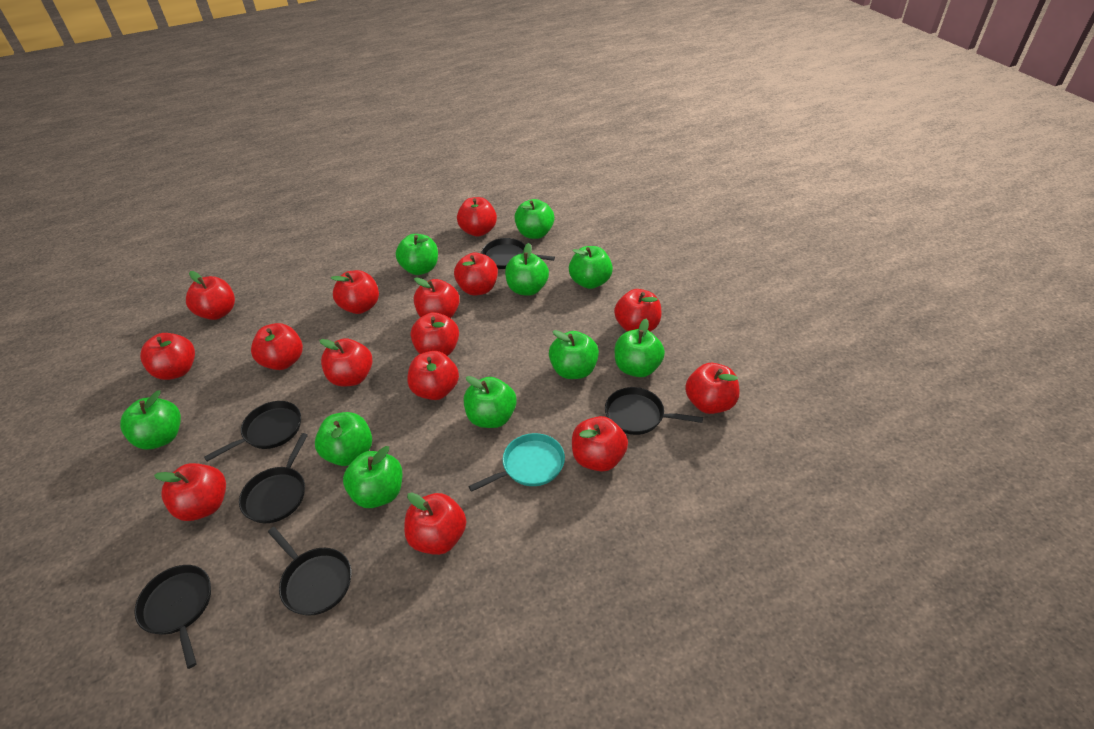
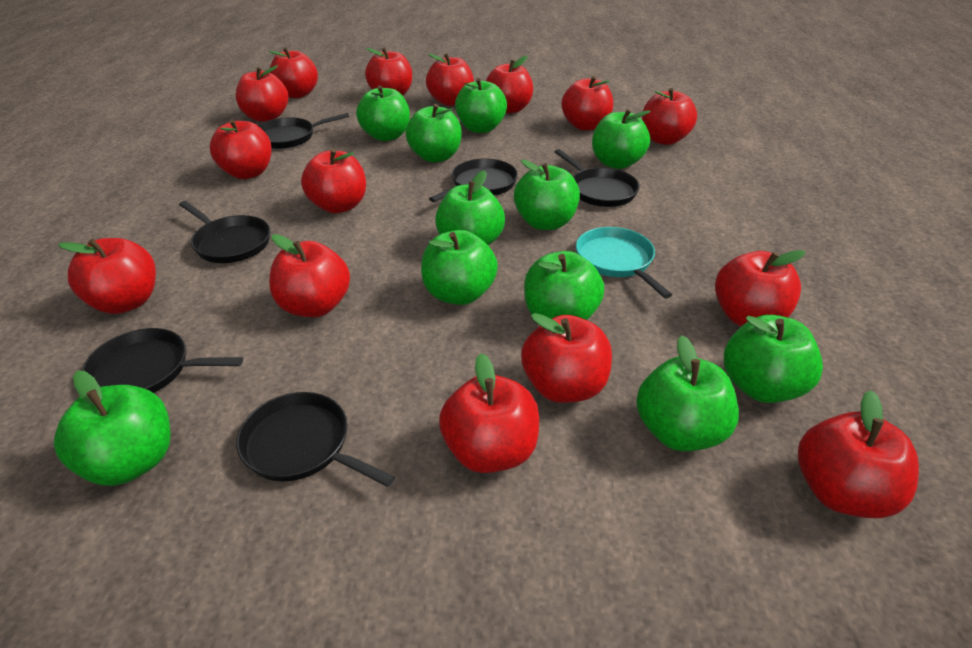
green apple: 10 -> 11

